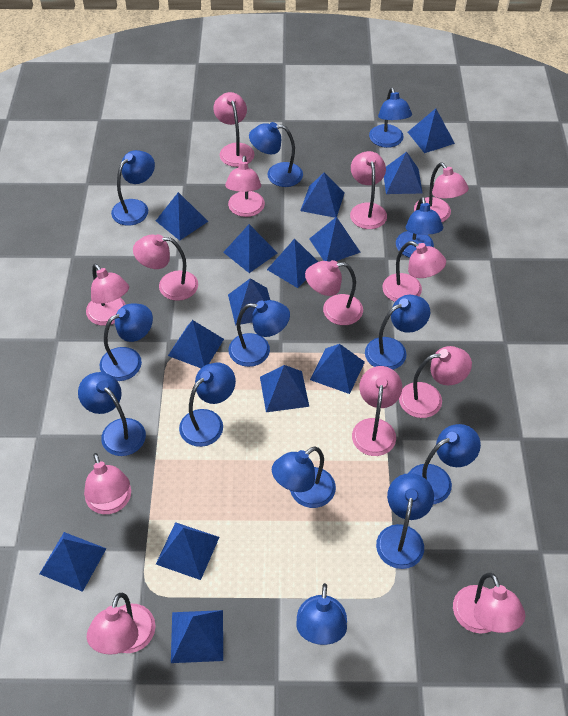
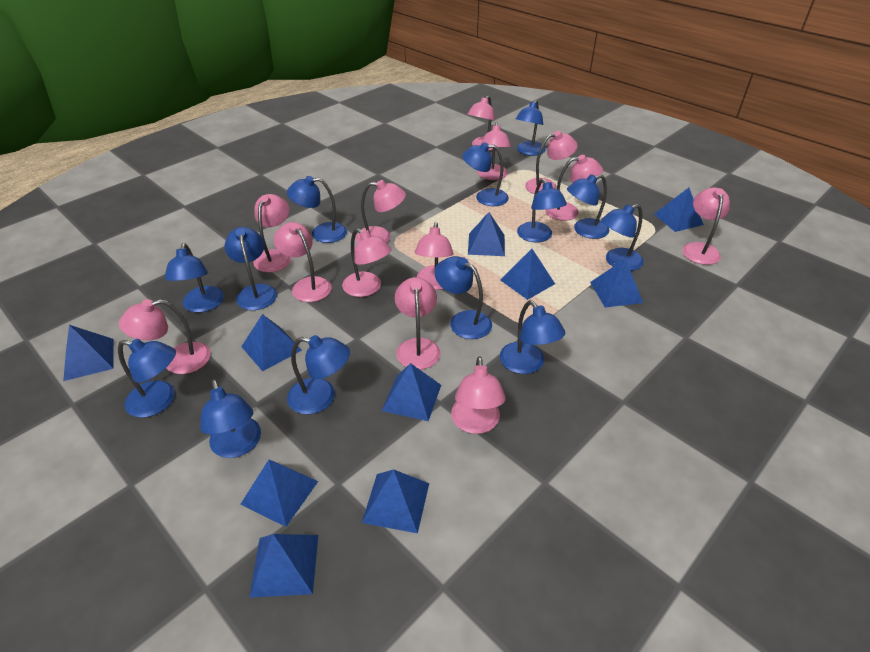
blue pyramid: 14 -> 10

